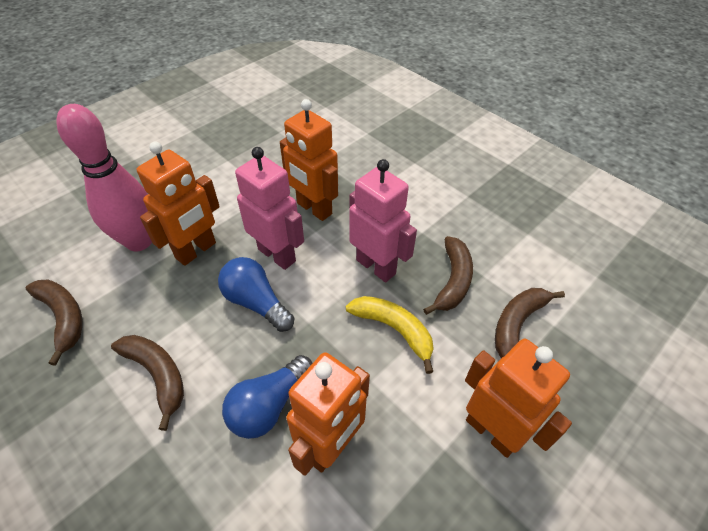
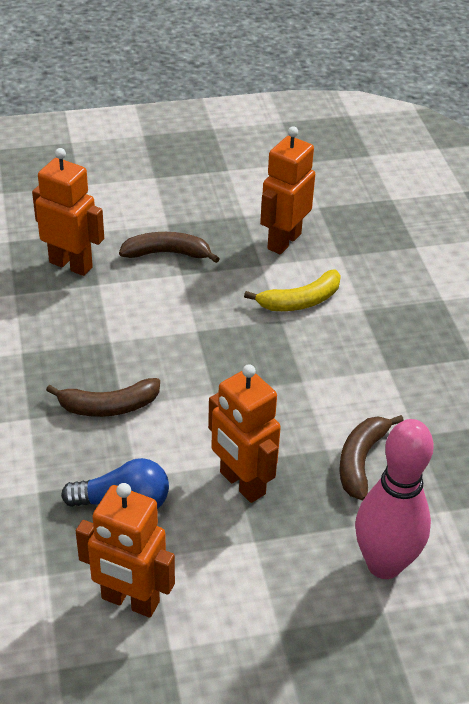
blue light bulb: 2 -> 1
brown banana: 4 -> 3
pink robot: 2 -> 0

